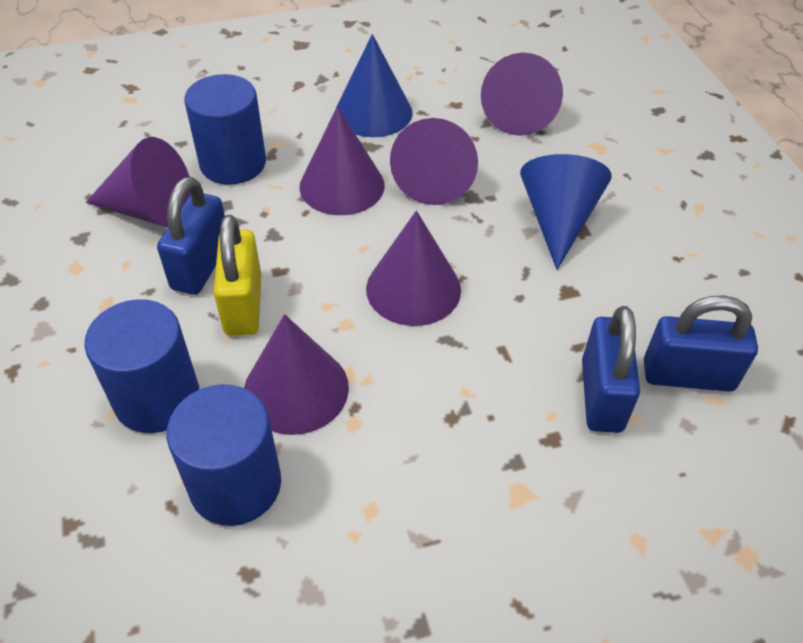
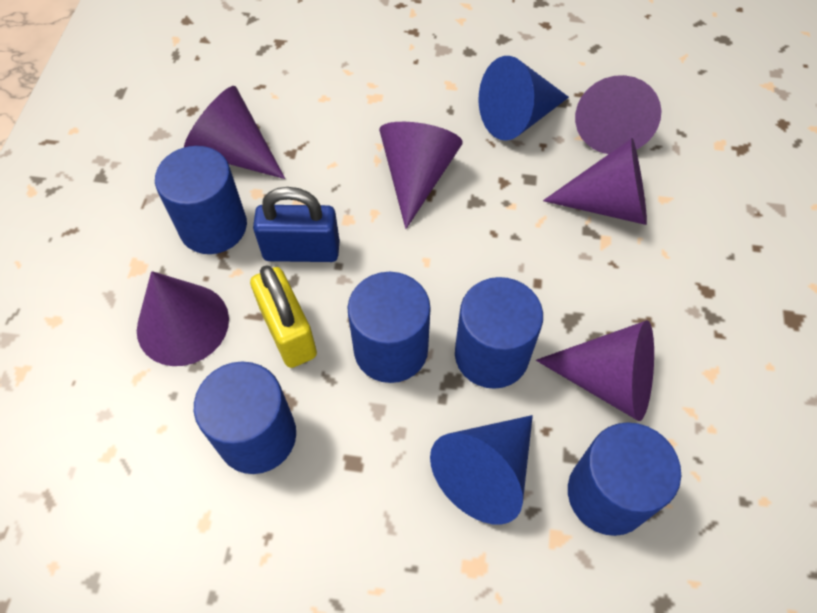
blue cylinder: 3 -> 5
blue padlock: 3 -> 1

